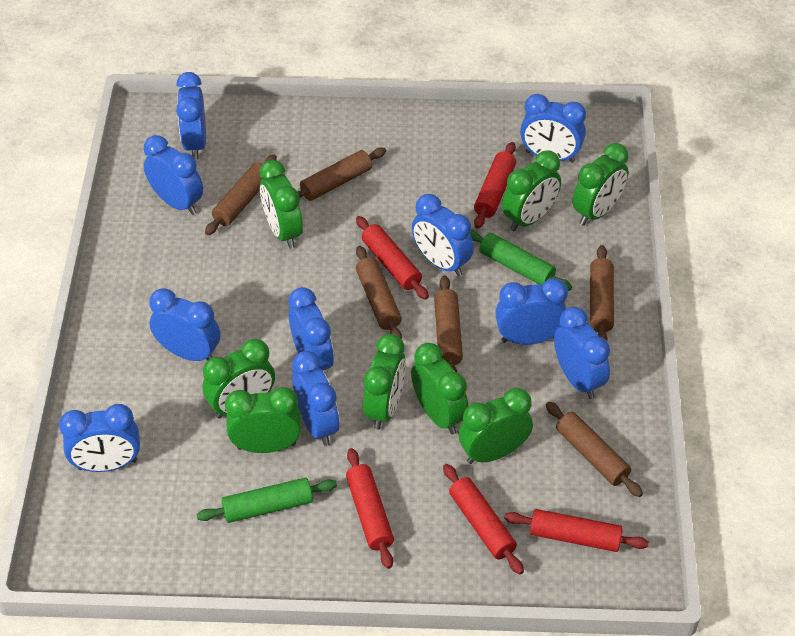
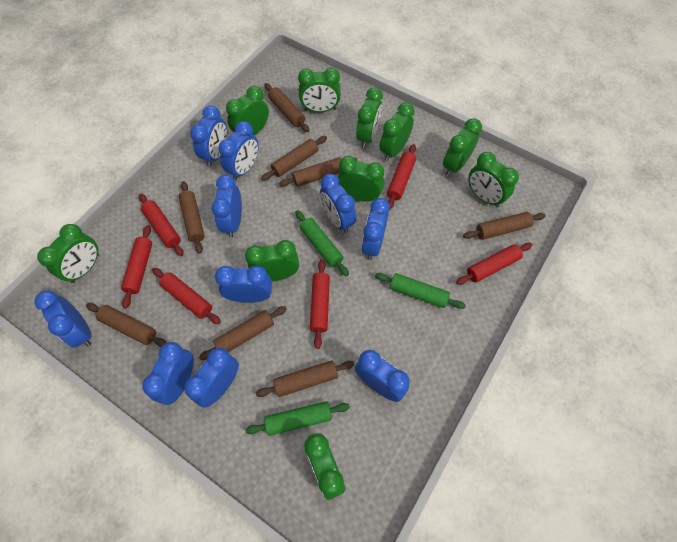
brown rolling pin: 6 -> 8
green clock: 8 -> 10
green rolling pin: 2 -> 3
red rolling pin: 5 -> 6

